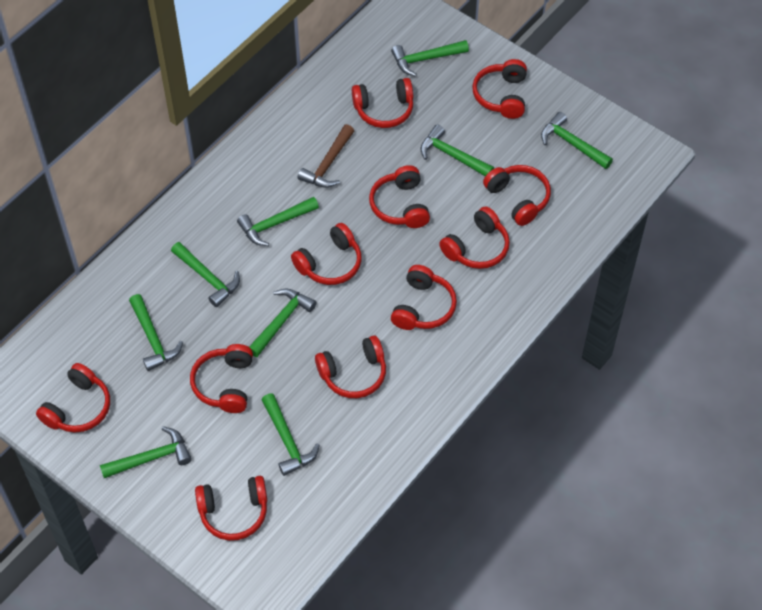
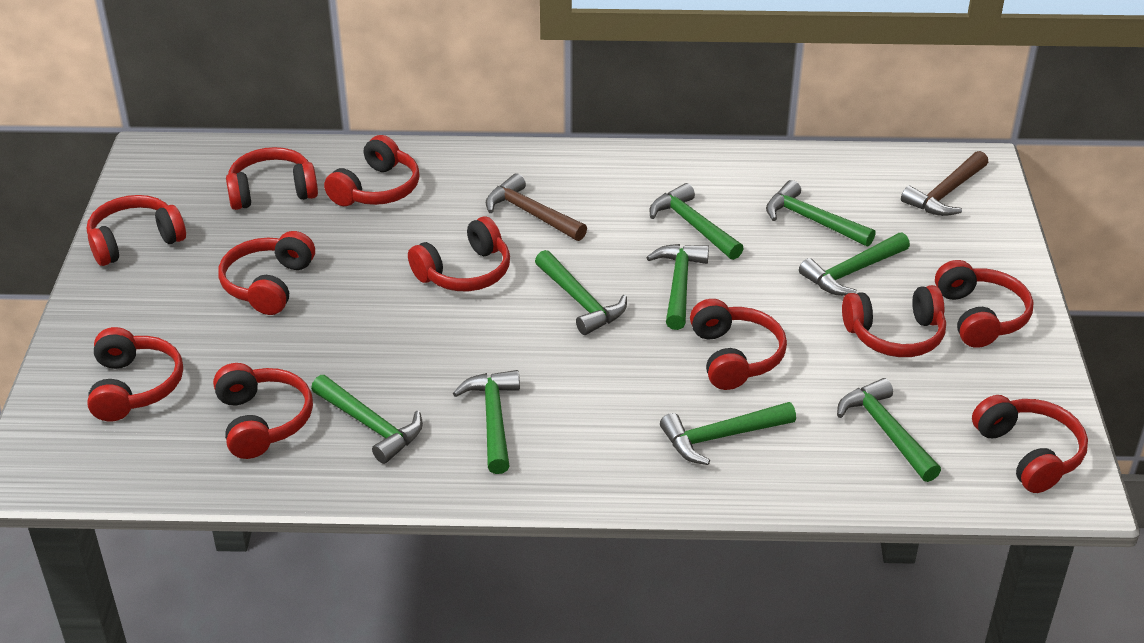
brown hammer: 1 -> 2

